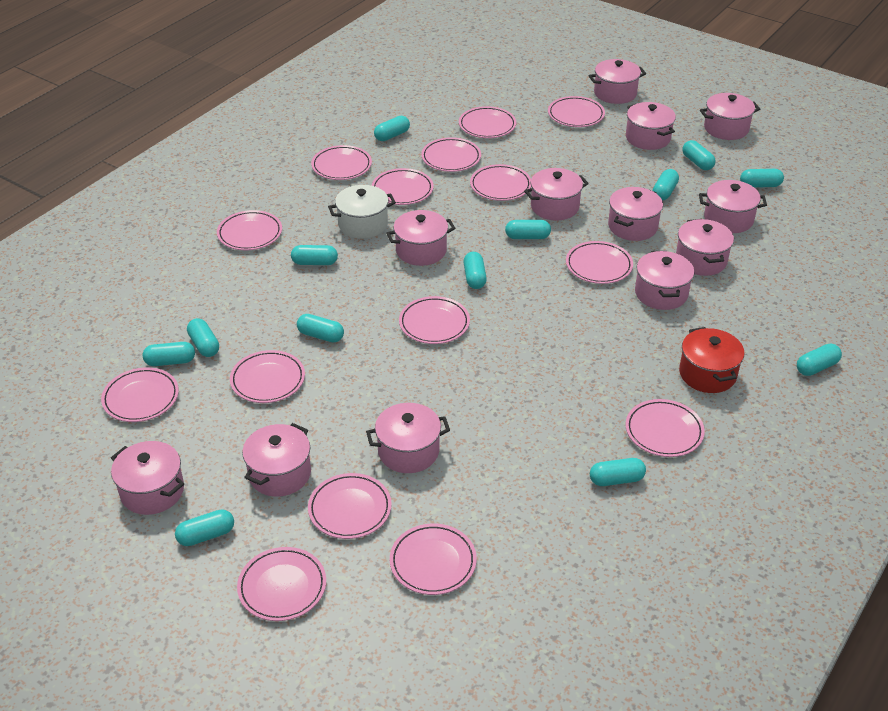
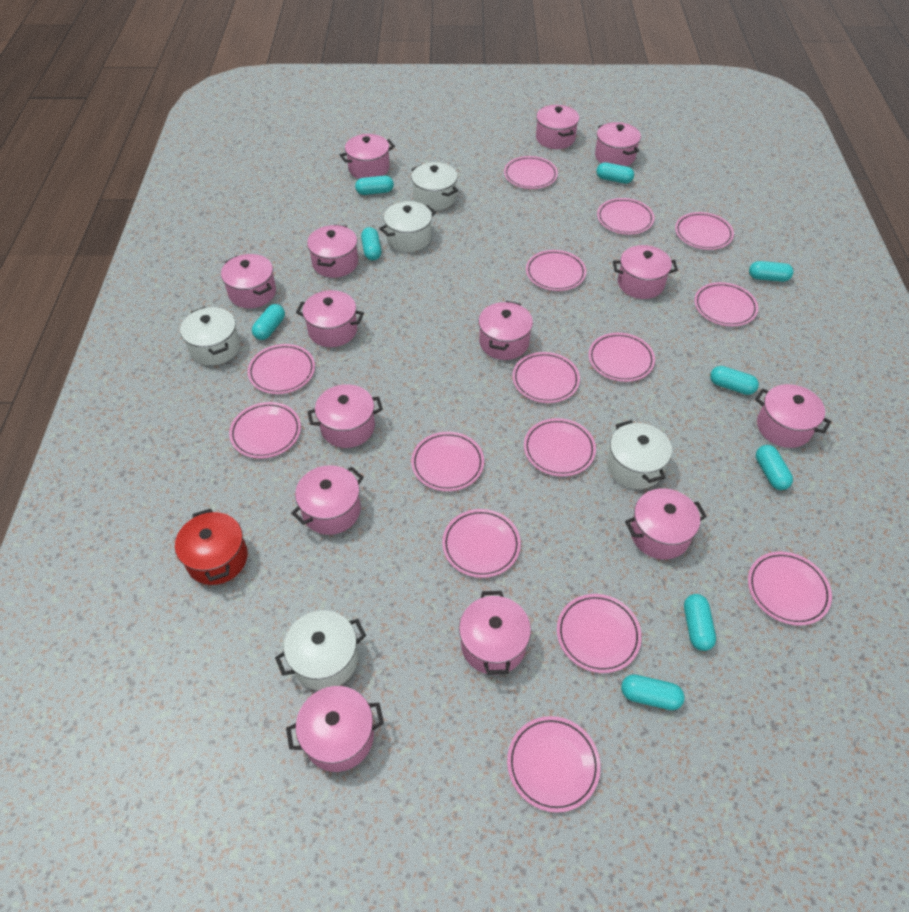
pink pot: 12 -> 14
turquoise capsule: 13 -> 9
white pot: 1 -> 5

